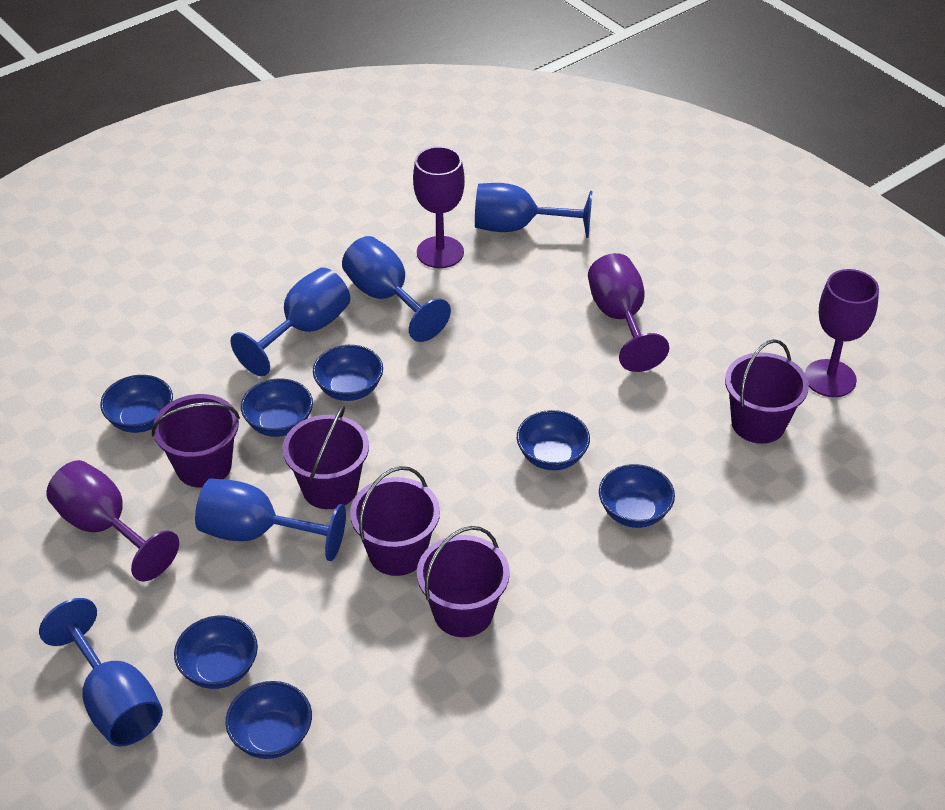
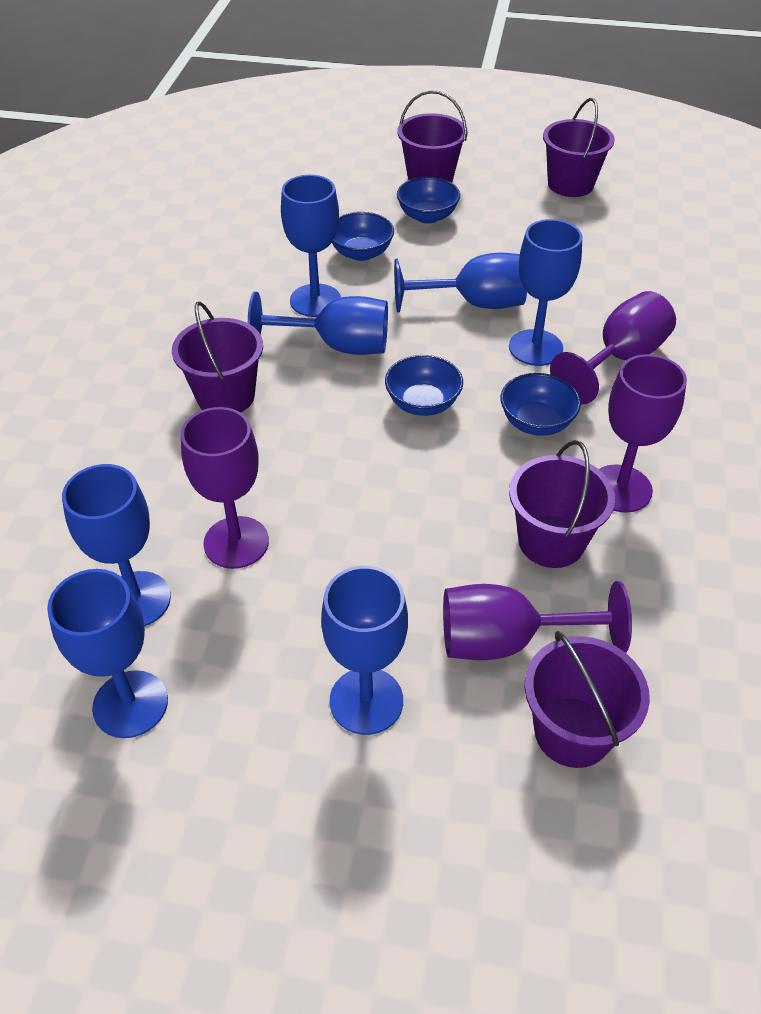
blue bowl: 7 -> 4
blue goblet: 5 -> 7

